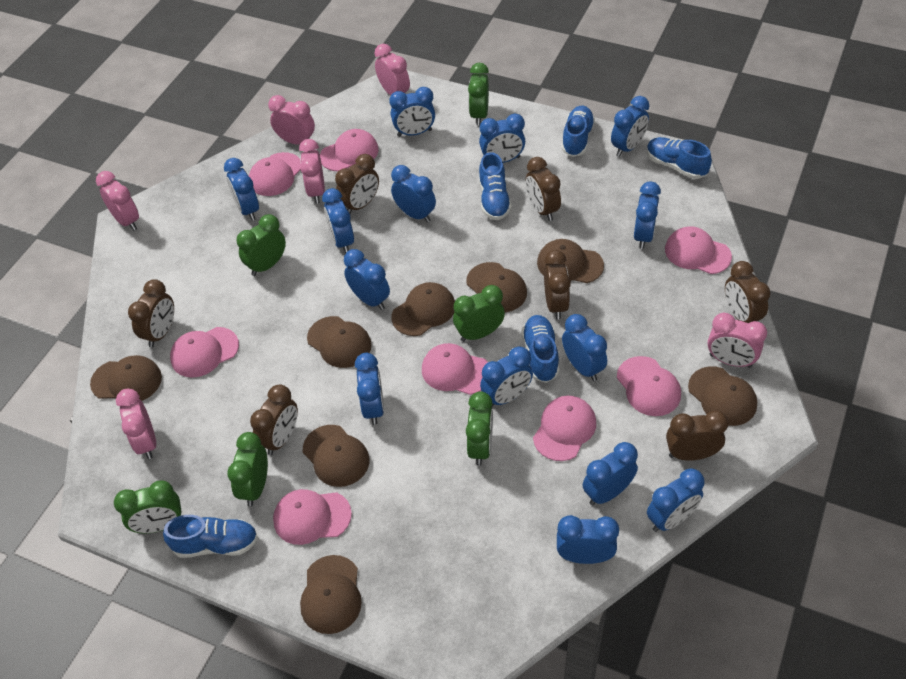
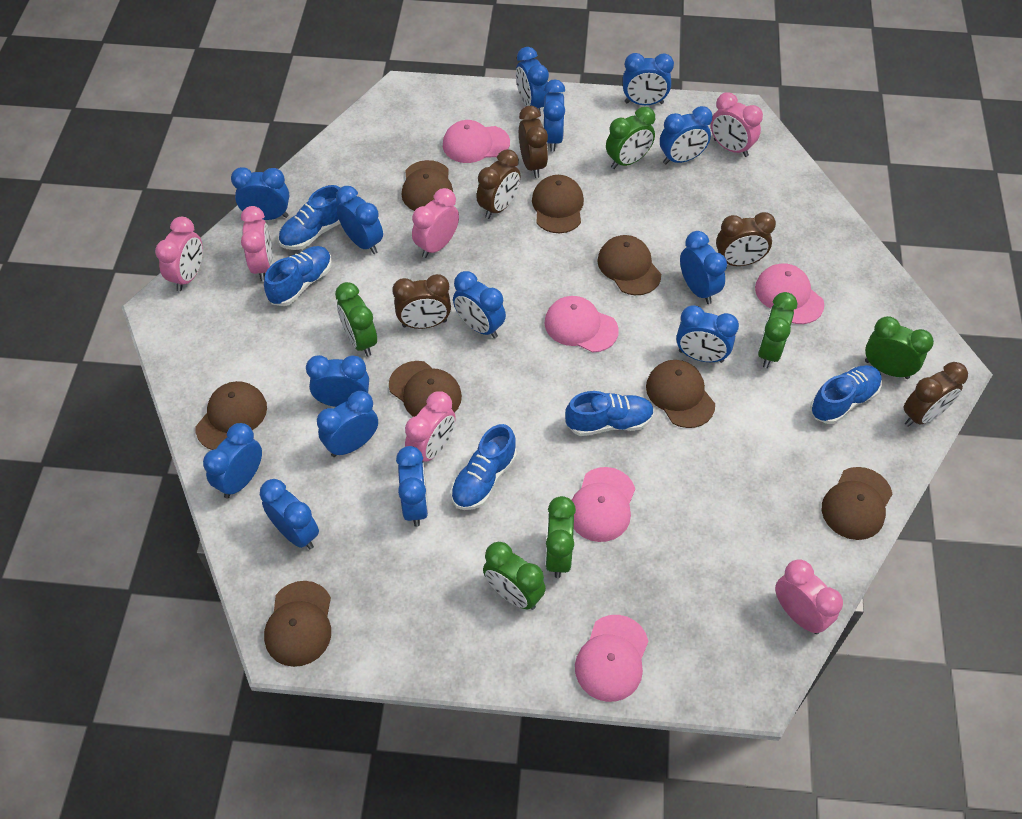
brown clock: 7 -> 5
pink cap: 8 -> 5

